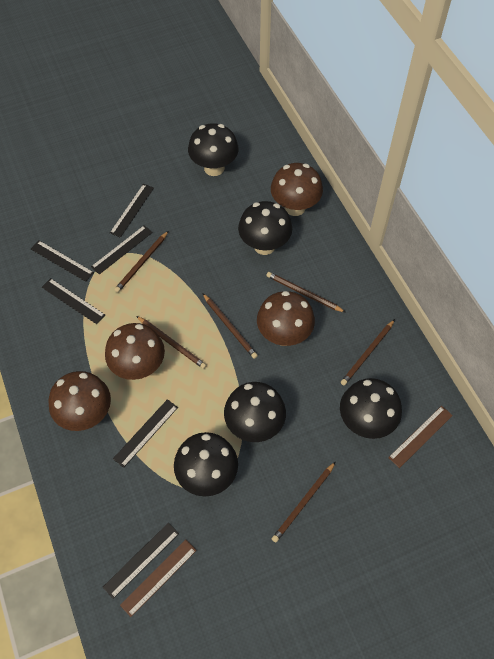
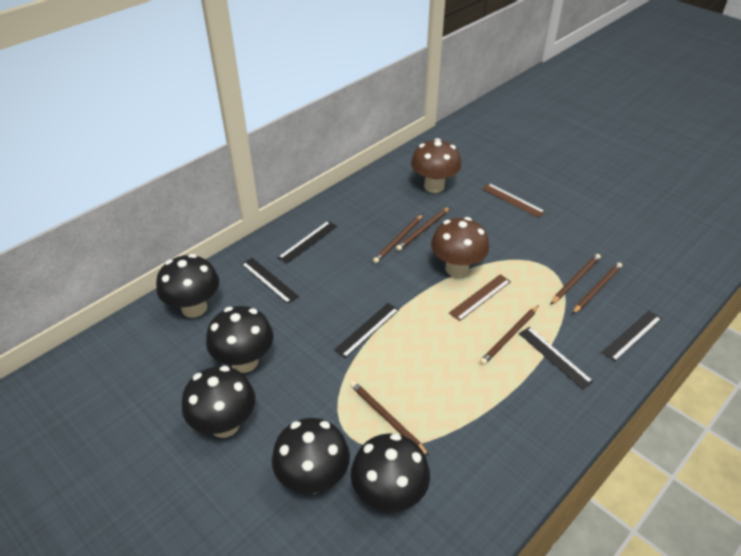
black ruler: 6 -> 5
brown mushroom: 4 -> 2

